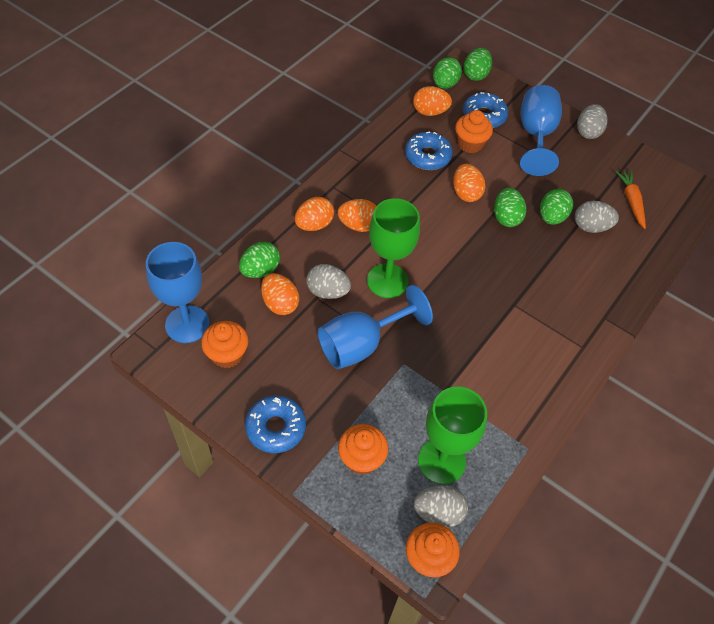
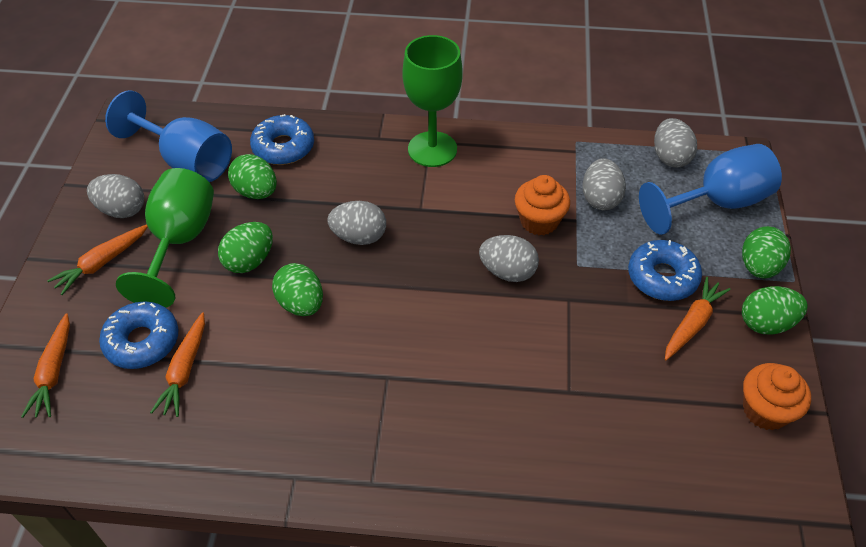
blue goblet: 3 -> 2
grey egg: 4 -> 5
orange carrot: 1 -> 4
orange cupcake: 4 -> 2
orange egg: 5 -> 0

